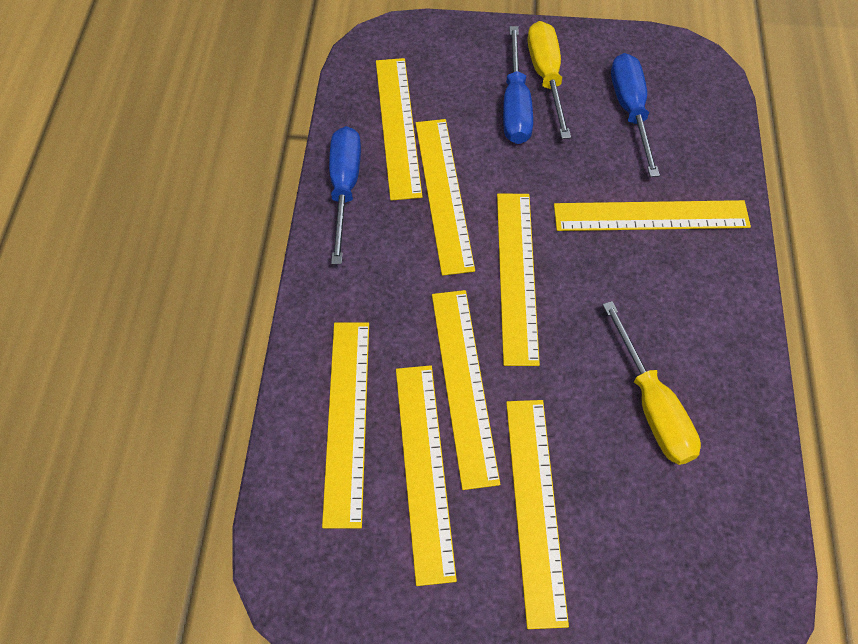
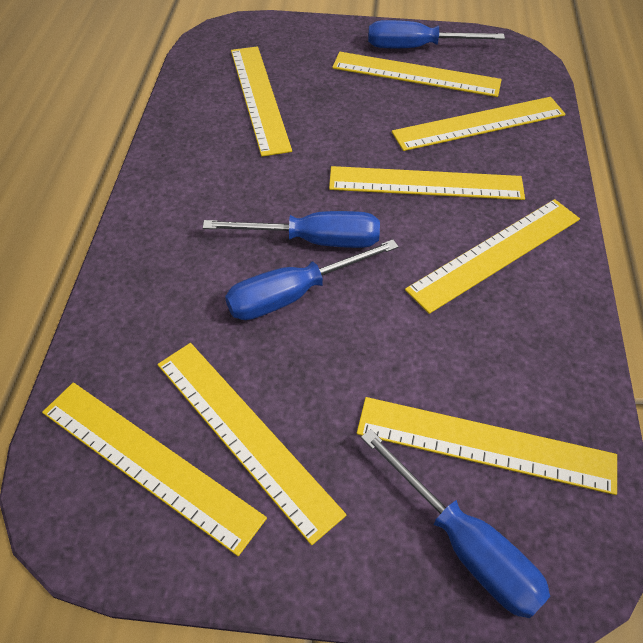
blue screwdriver: 3 -> 4
yellow screwdriver: 2 -> 0

